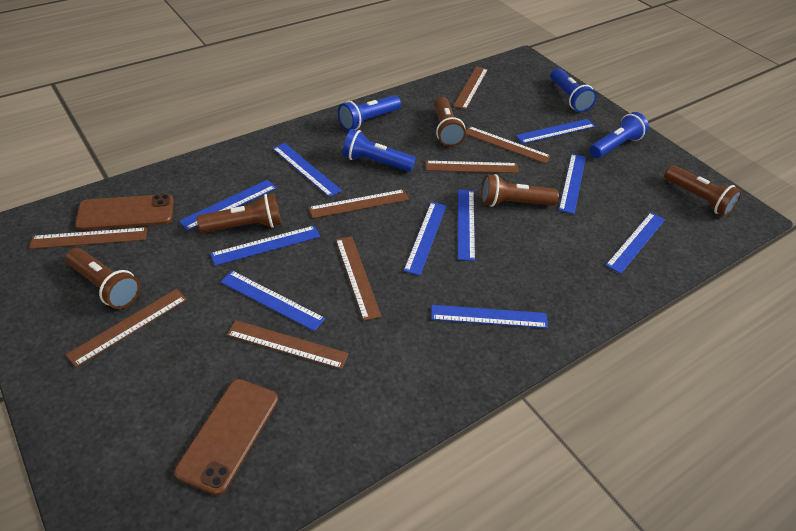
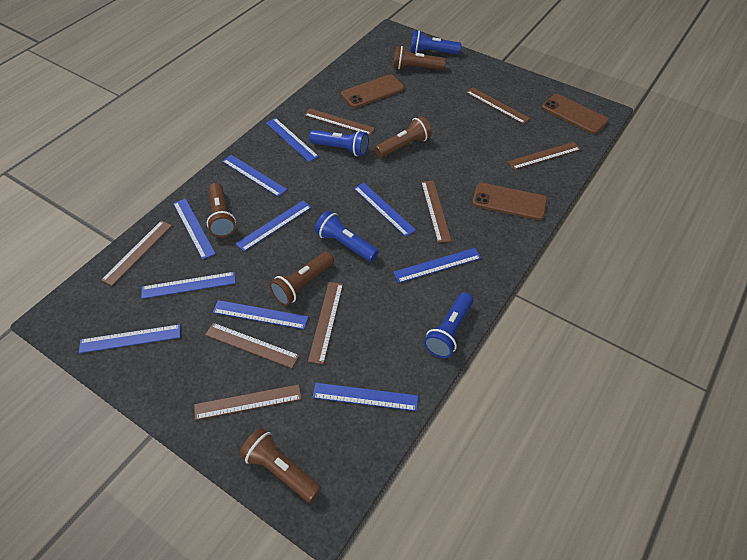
brown phone: 2 -> 3

